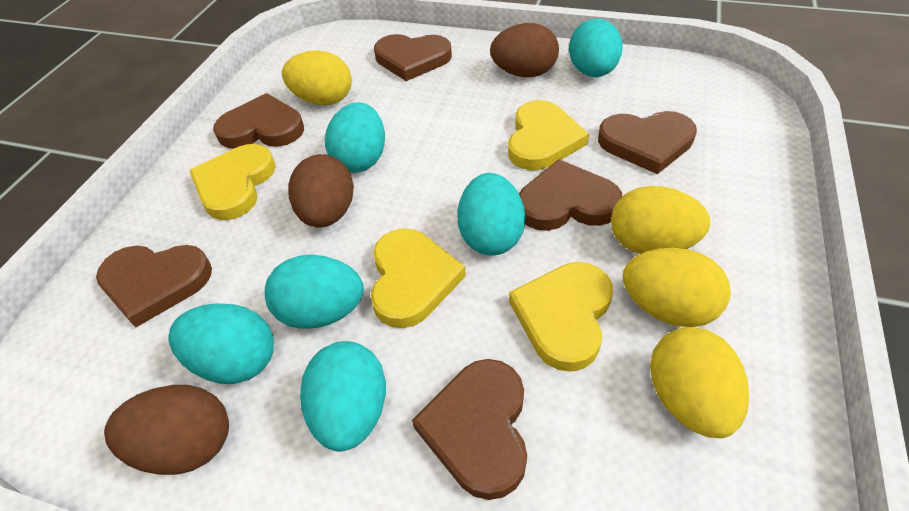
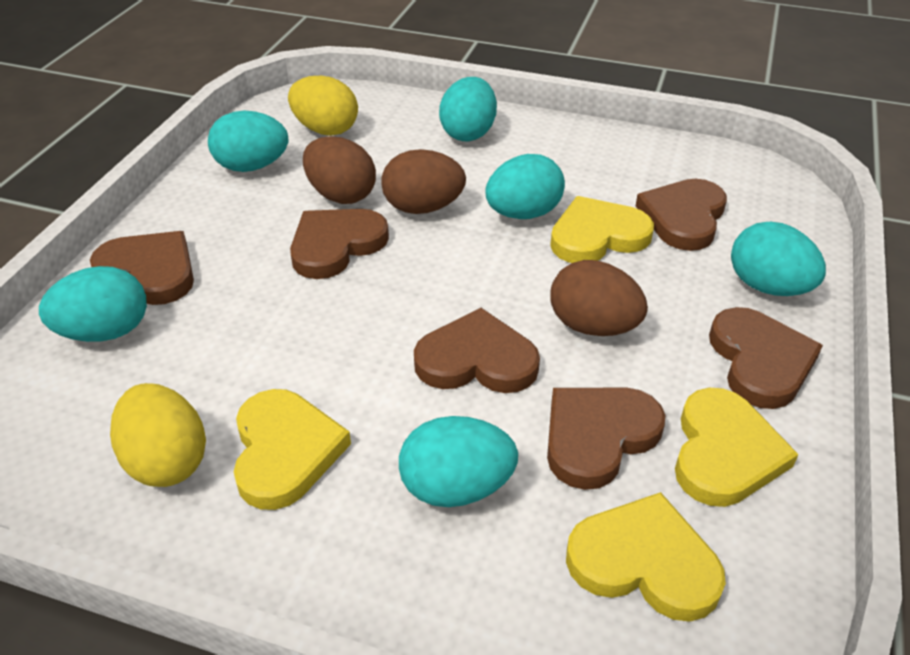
yellow egg: 4 -> 2

